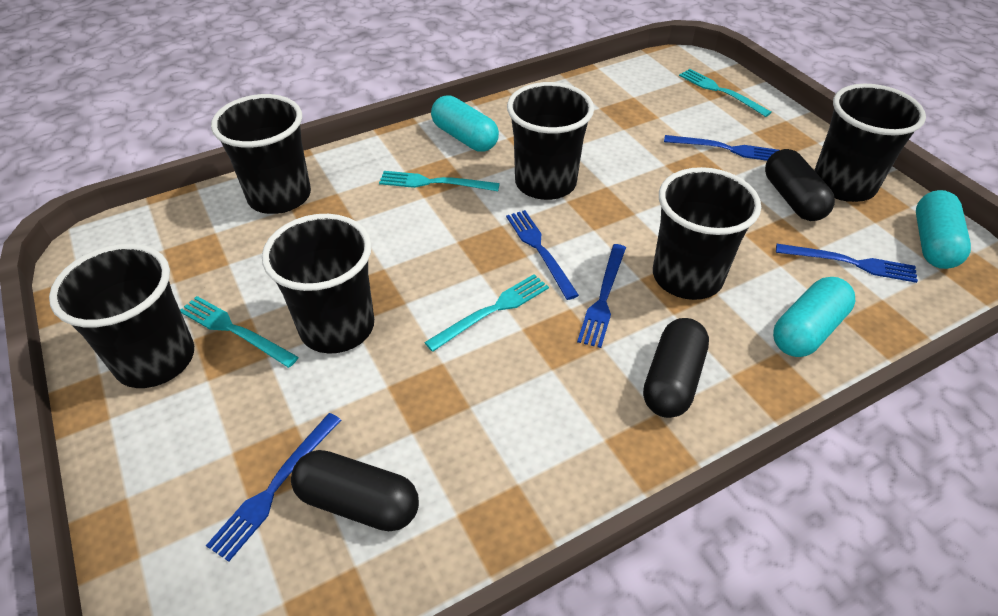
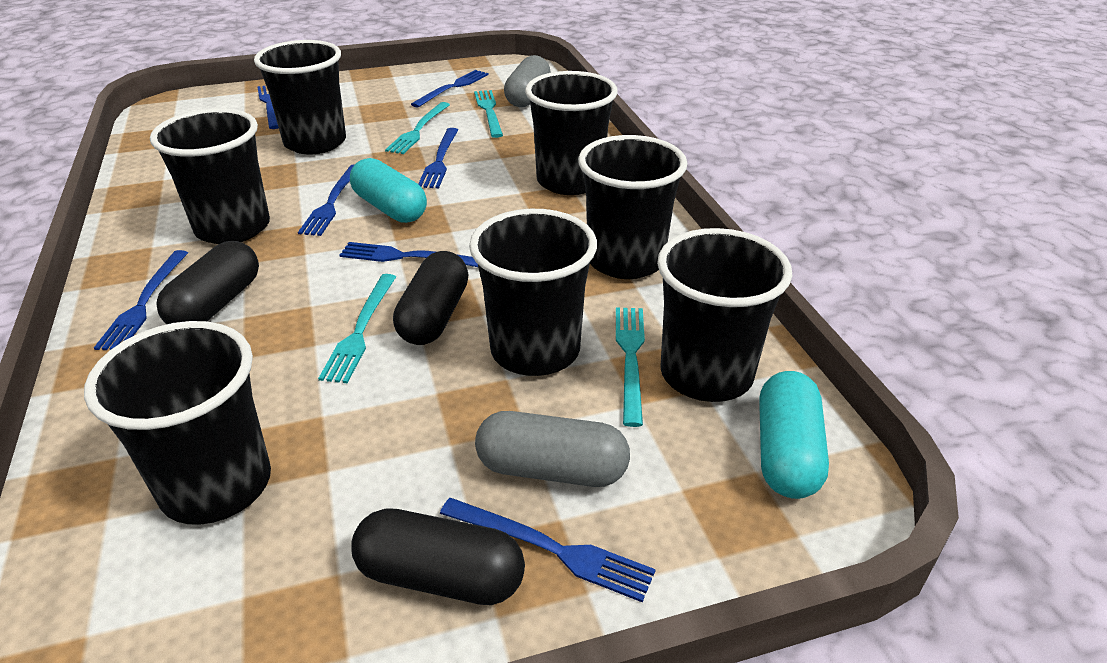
black cup: 6 -> 7
blue fork: 5 -> 7
grey capsule: 0 -> 2
turquoise capsule: 3 -> 2

